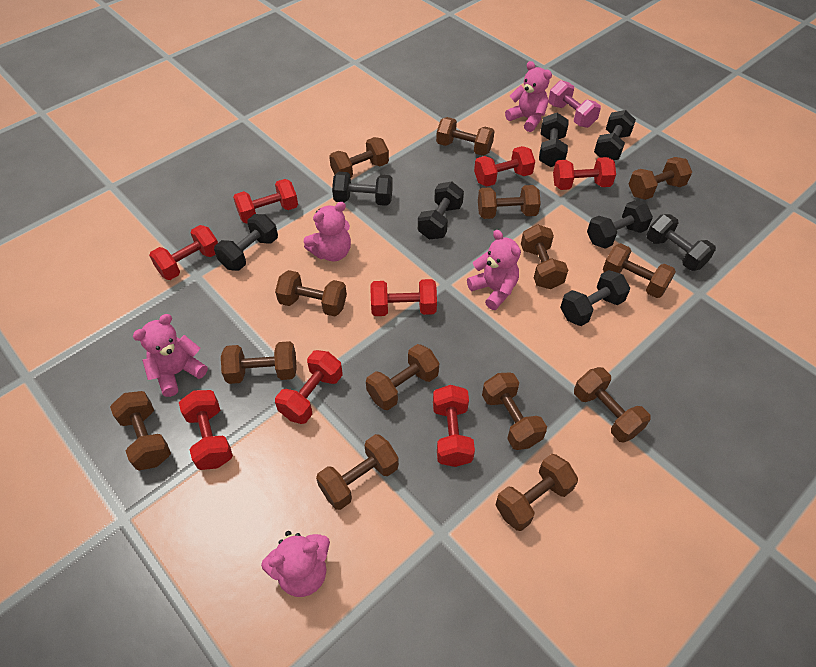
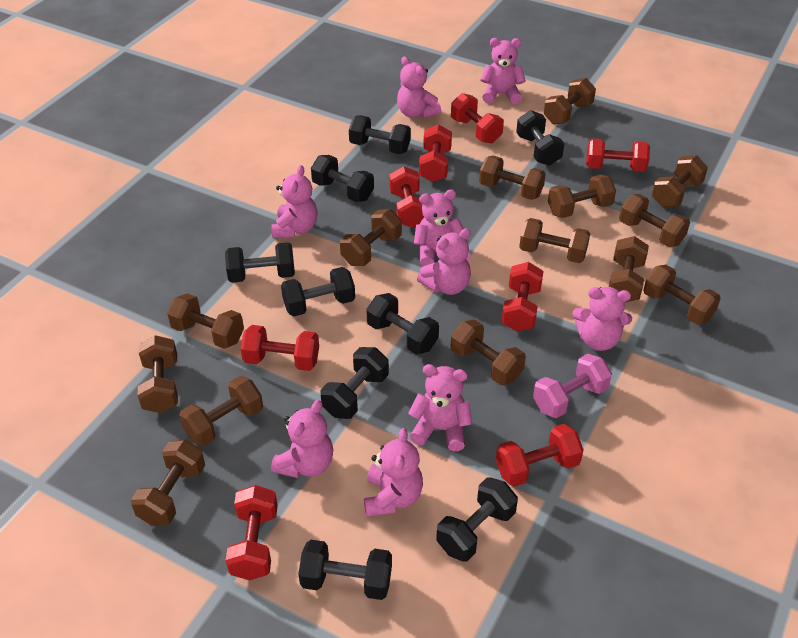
black dumbbell: 8 -> 9
pink teddy bear: 5 -> 9

